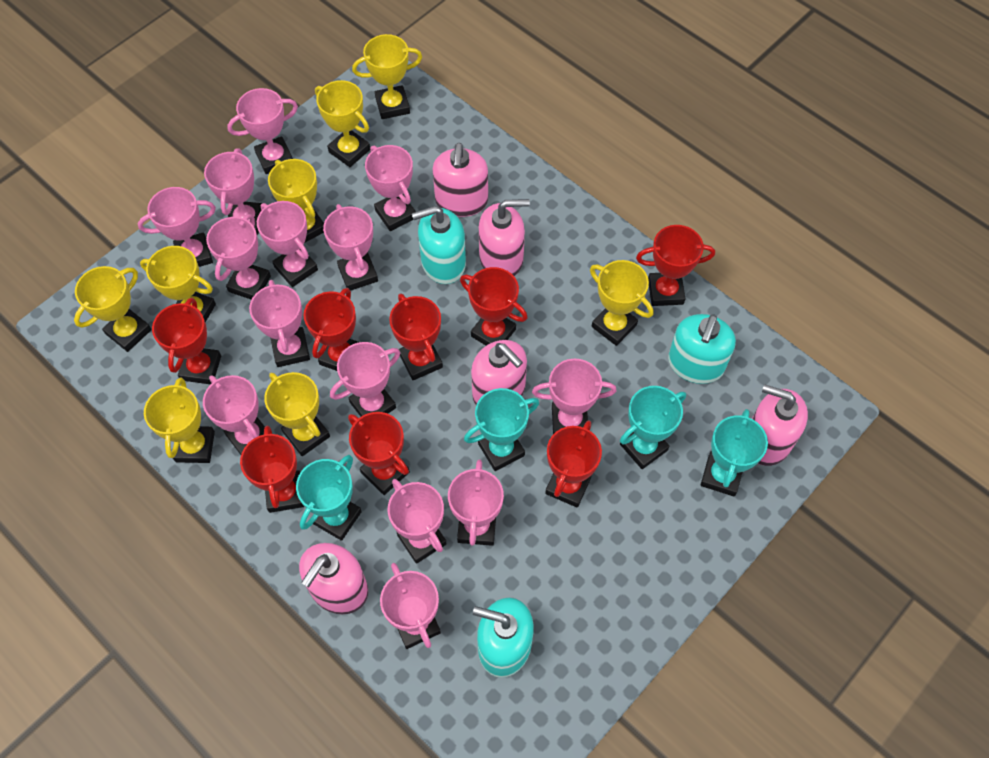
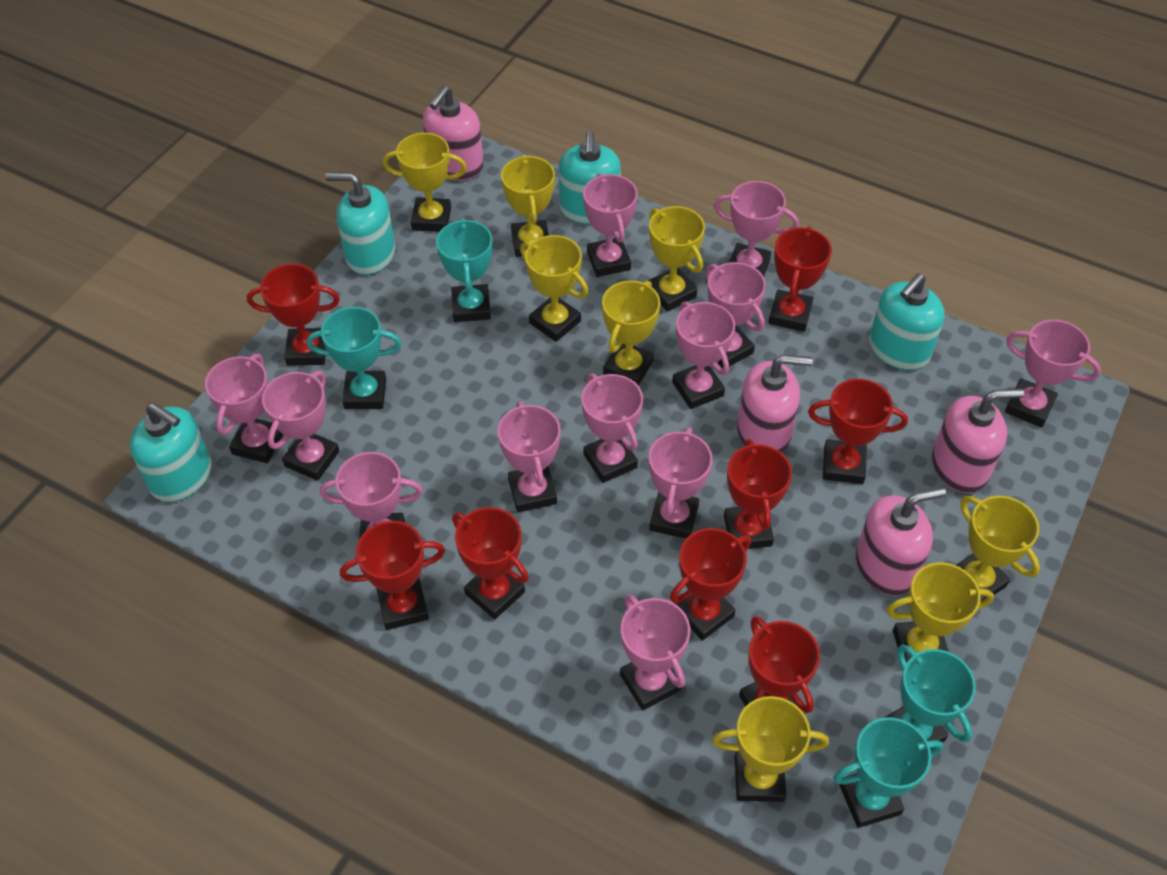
pink soap dispenser: 5 -> 4
pink trophy: 14 -> 12
turquoise soap dispenser: 3 -> 4

